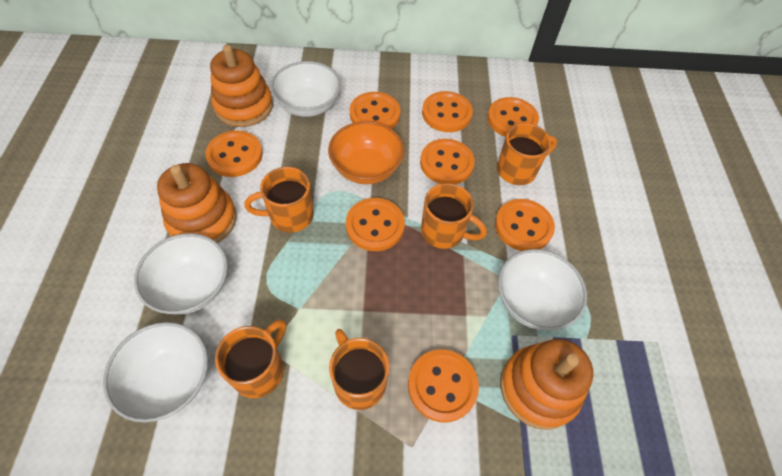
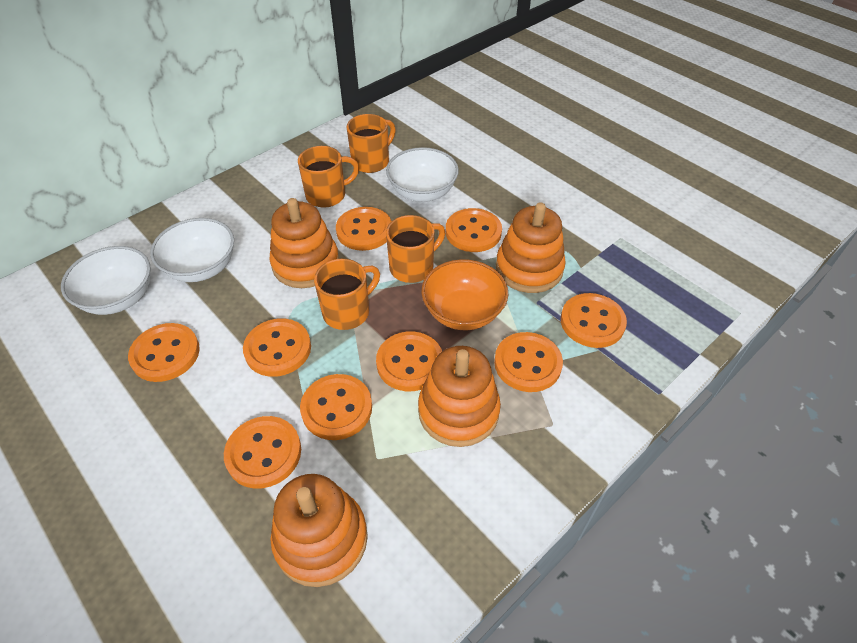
orange button: 8 -> 9
orange mug: 5 -> 4
orange stacking toy: 3 -> 4
white bowl: 4 -> 3

